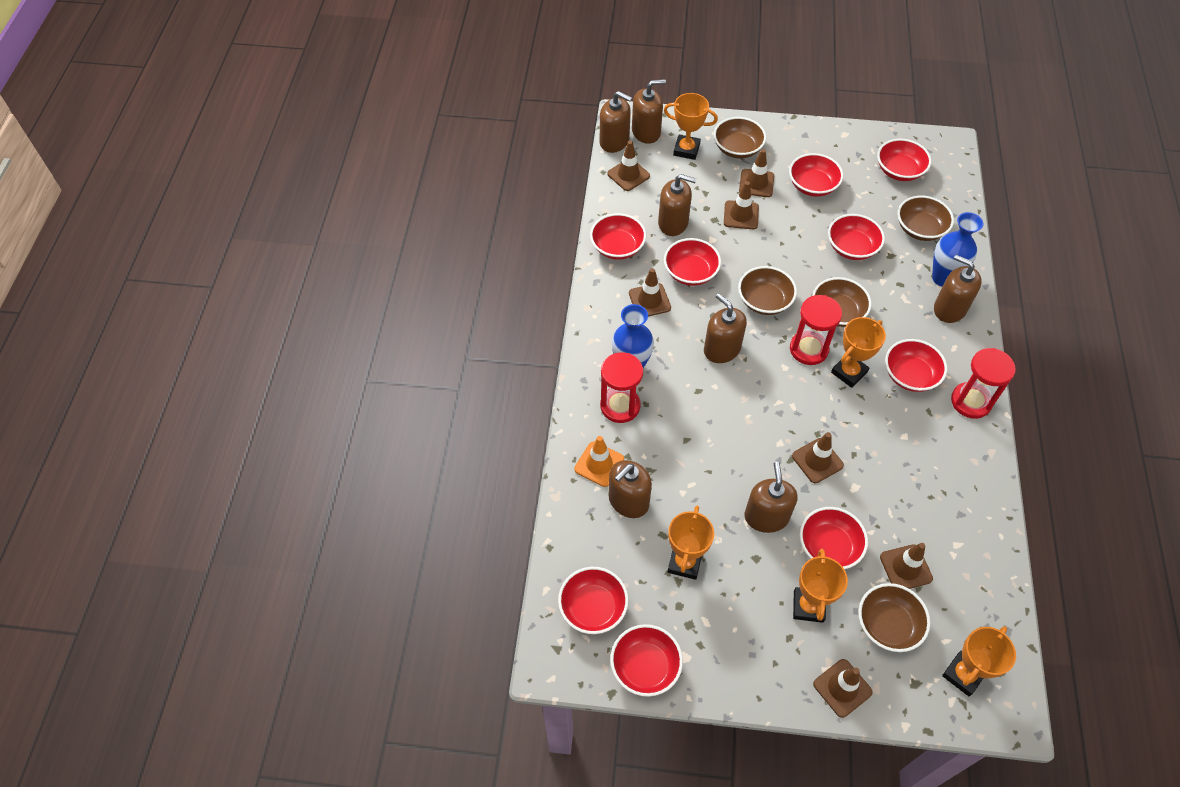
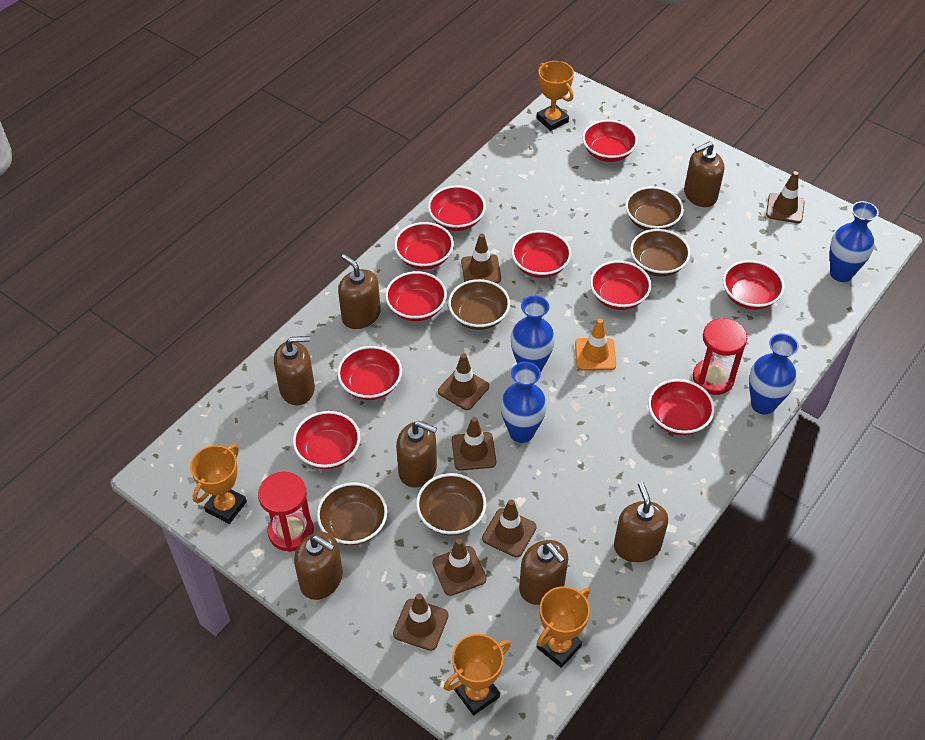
blue vase: 2 -> 4
orange trophy: 5 -> 4
red bowl: 9 -> 10
red hourglass: 3 -> 2

